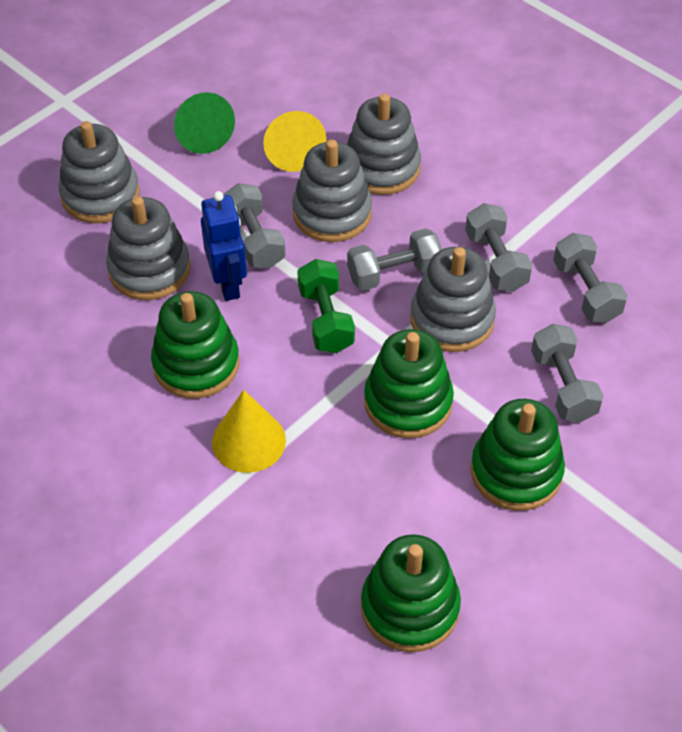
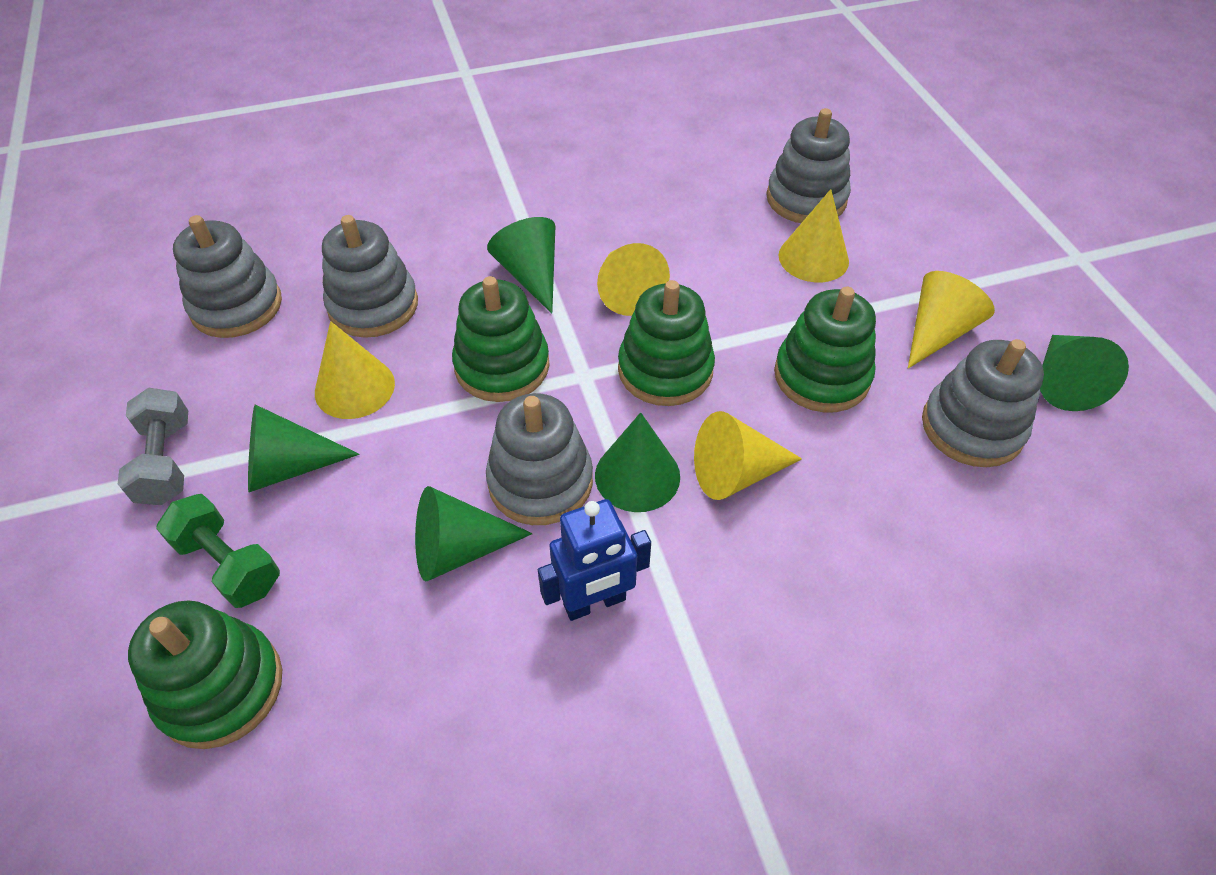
green cone: 1 -> 5
grey dumbbell: 5 -> 1
yellow cone: 2 -> 5

